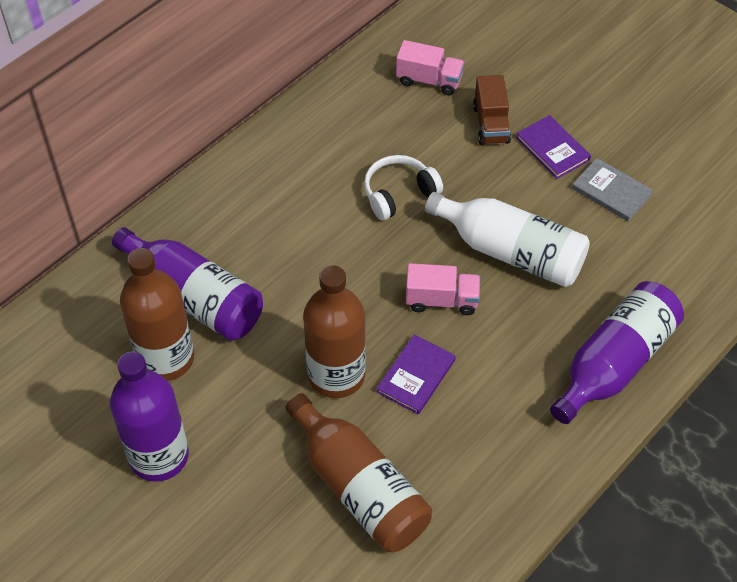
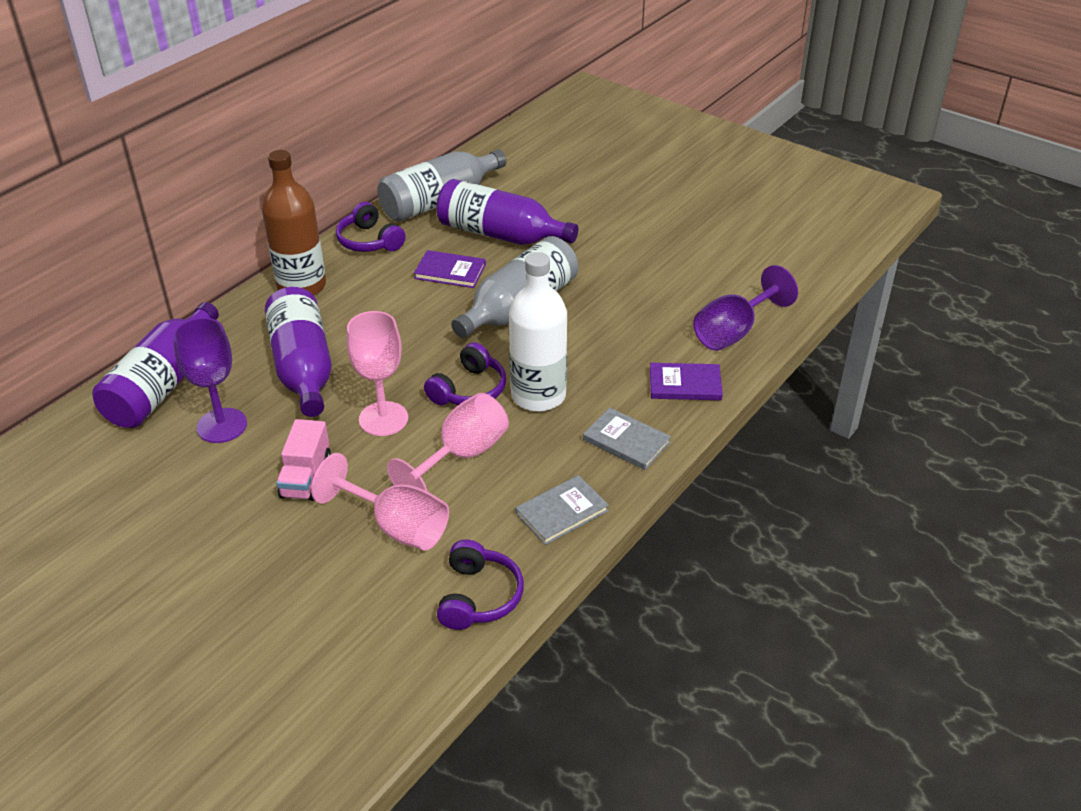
brown bottle: 3 -> 1
brown truck: 1 -> 0
grey book: 1 -> 2
grey bottle: 0 -> 2
pink goblet: 0 -> 3
pink truck: 2 -> 1
purple goblet: 0 -> 2
purple headphones: 0 -> 3
white headphones: 1 -> 0

